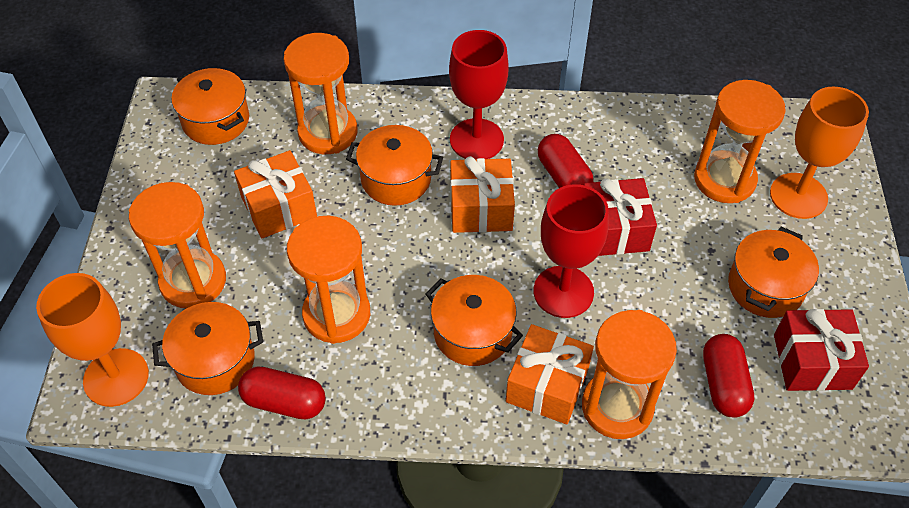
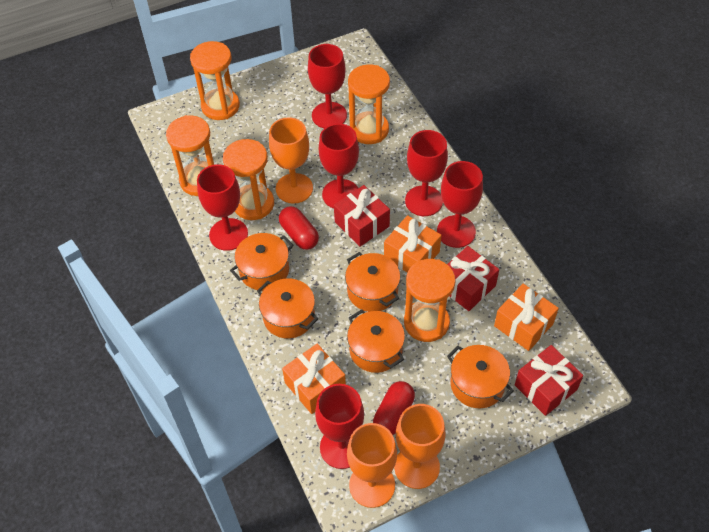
orange goblet: 2 -> 3
red capsule: 3 -> 2
red gift: 2 -> 3
red goblet: 2 -> 6

